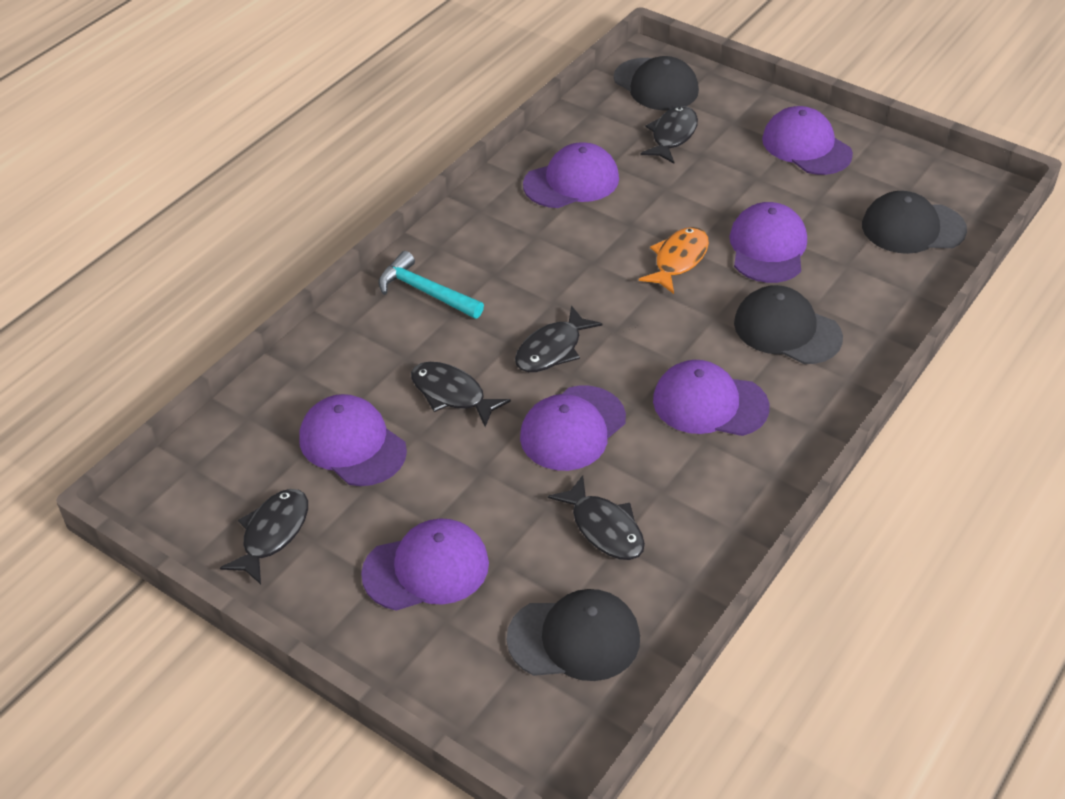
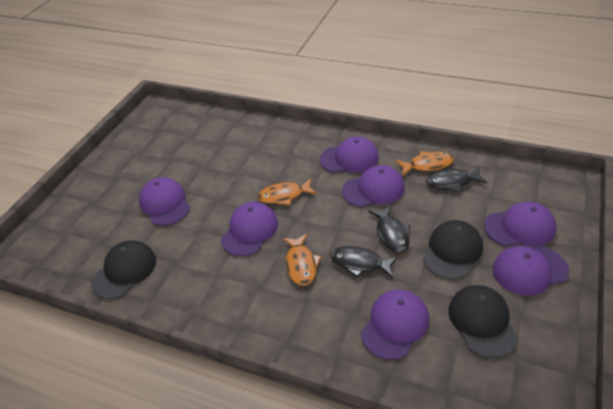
black cap: 4 -> 3
black fish: 5 -> 3
orange fish: 1 -> 3
turquoise hammer: 1 -> 0

